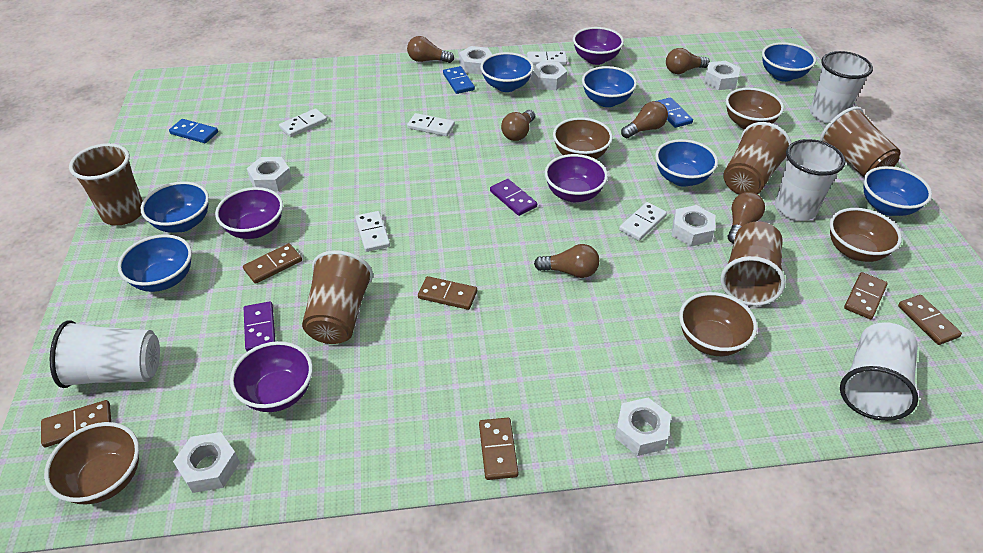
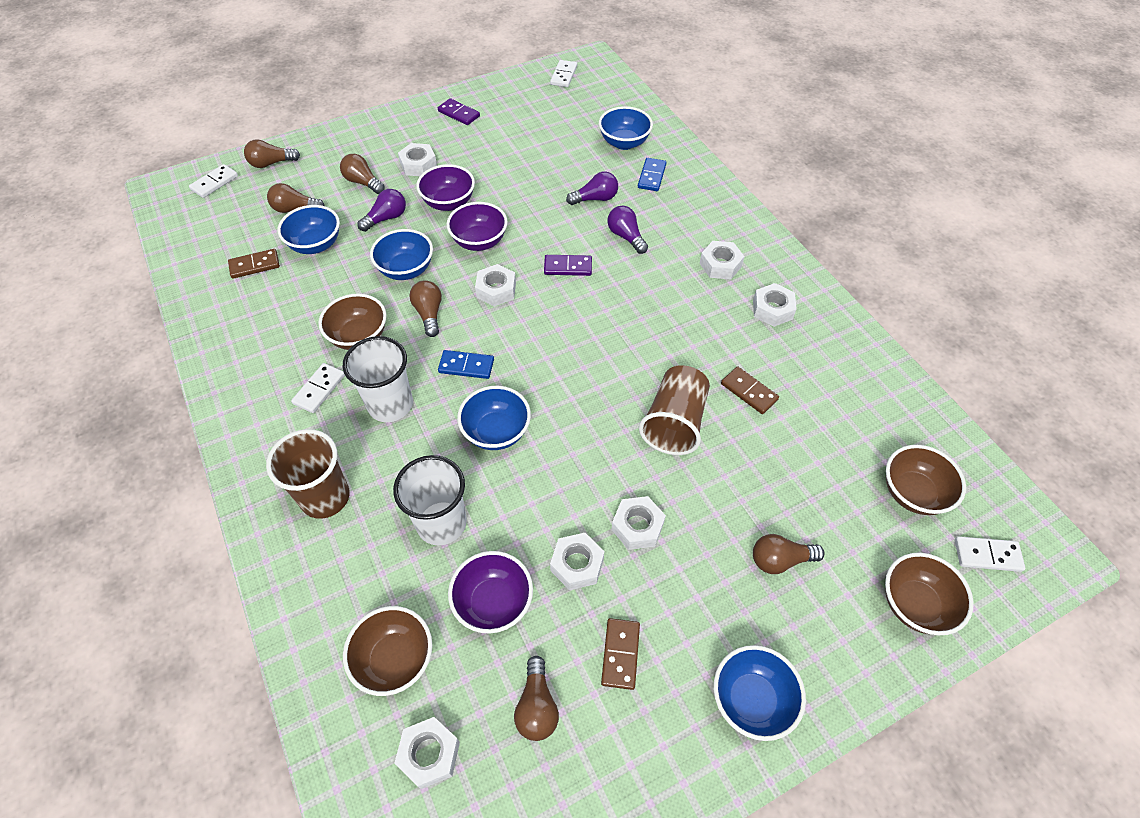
blue bowl: 7 -> 5
blue domino: 3 -> 2
brown bowl: 5 -> 4
brown cup: 5 -> 2
brown domino: 6 -> 3
purple bowl: 4 -> 3
purple light bulb: 0 -> 3
white cup: 4 -> 2
white domino: 5 -> 4

